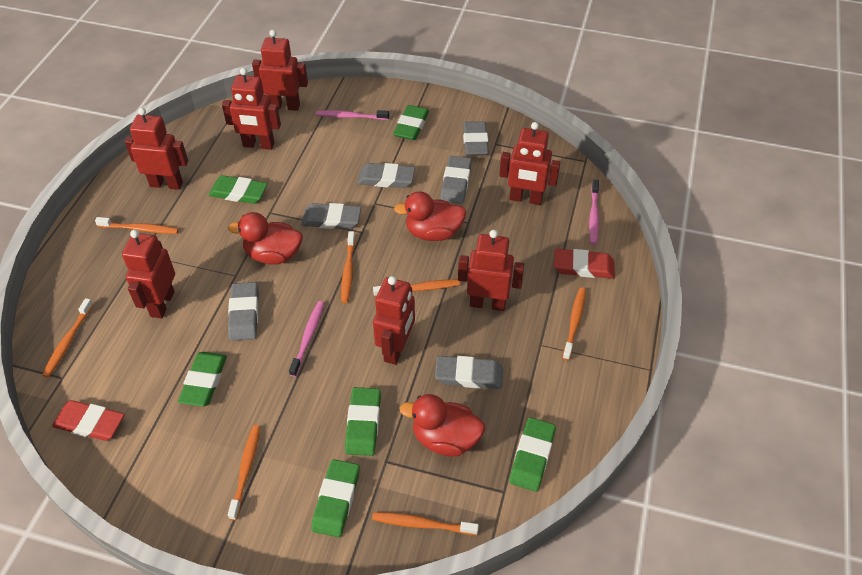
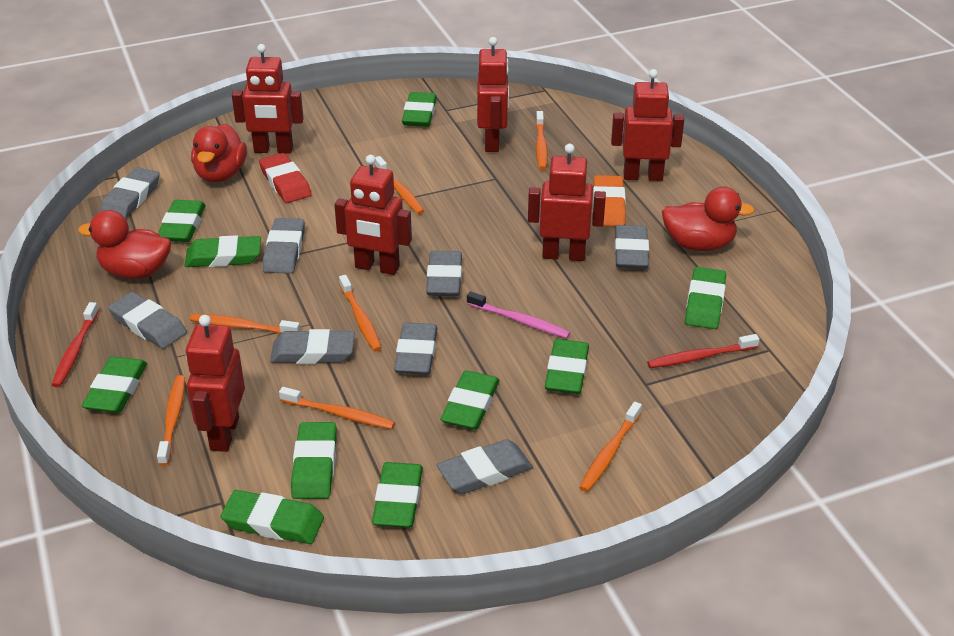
green eraser: 6 -> 10
grey eraser: 6 -> 8
orange eraser: 0 -> 1
pink toothbrush: 3 -> 1
red eraser: 2 -> 1
red robot: 7 -> 6
red toothbrush: 0 -> 2

